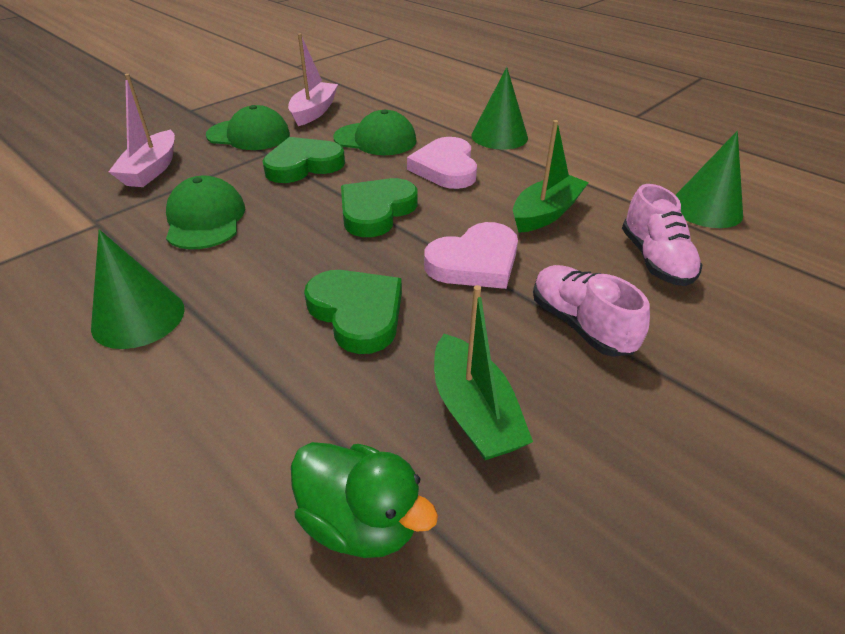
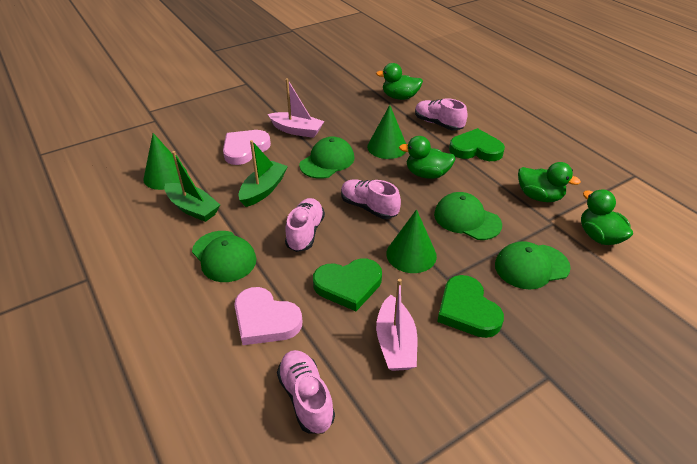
green cap: 3 -> 4
green duck: 1 -> 4
pink shoe: 2 -> 4

